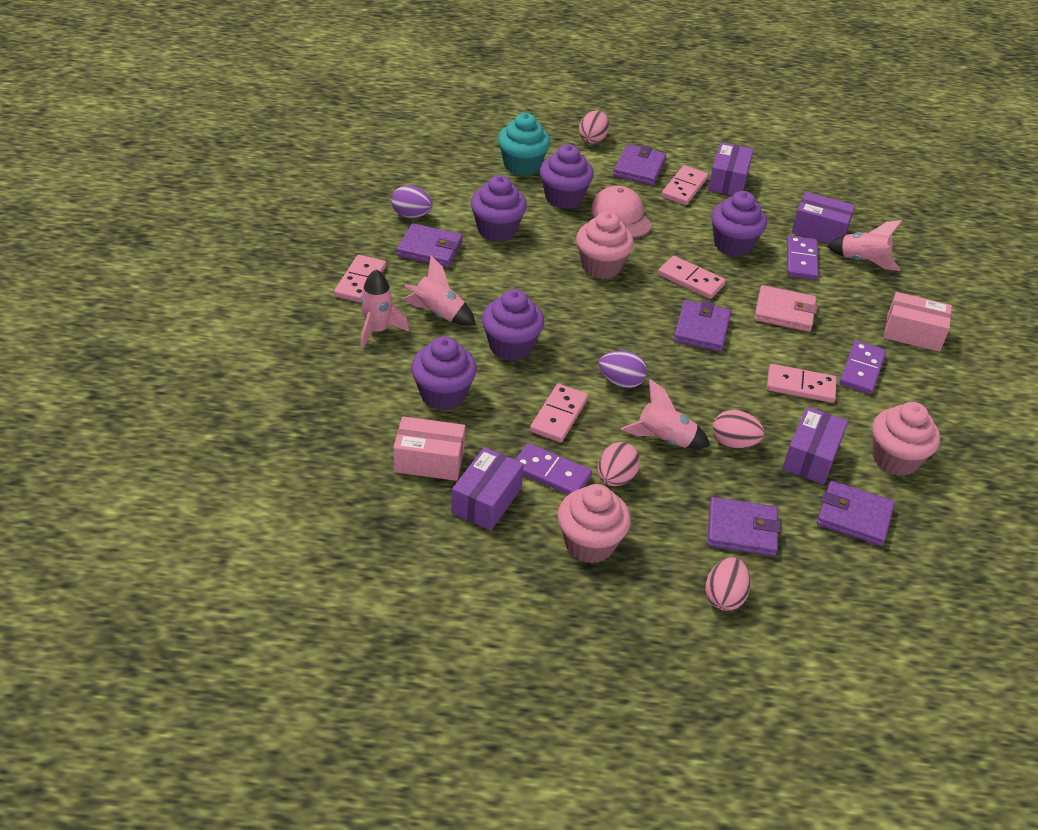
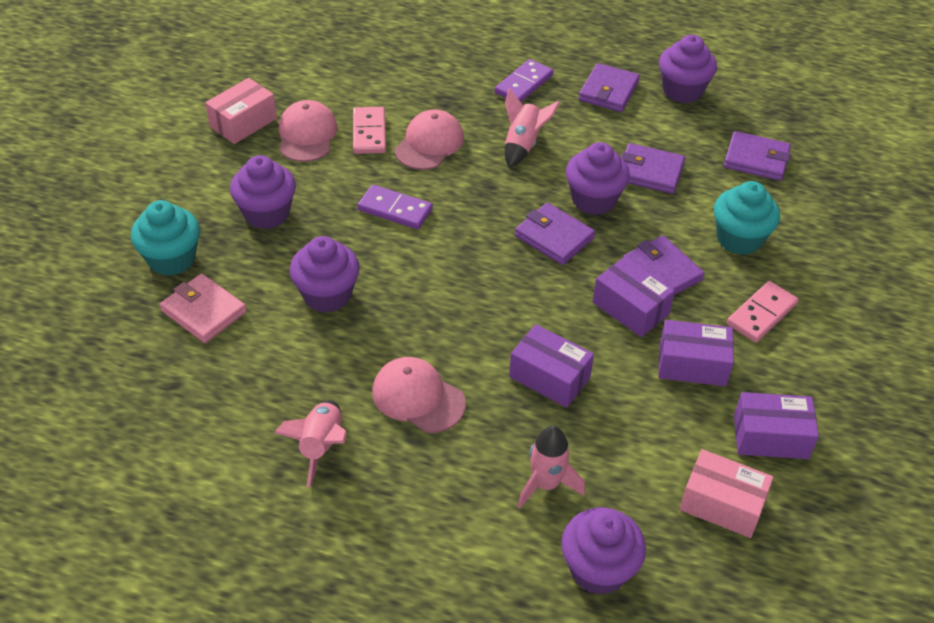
pink cap: 1 -> 3
pink cupcake: 3 -> 0
pink domino: 5 -> 2
pink egg: 4 -> 0
pink rocket: 4 -> 3
purple domino: 3 -> 2
purple egg: 2 -> 0
turquoise cupcake: 1 -> 2

